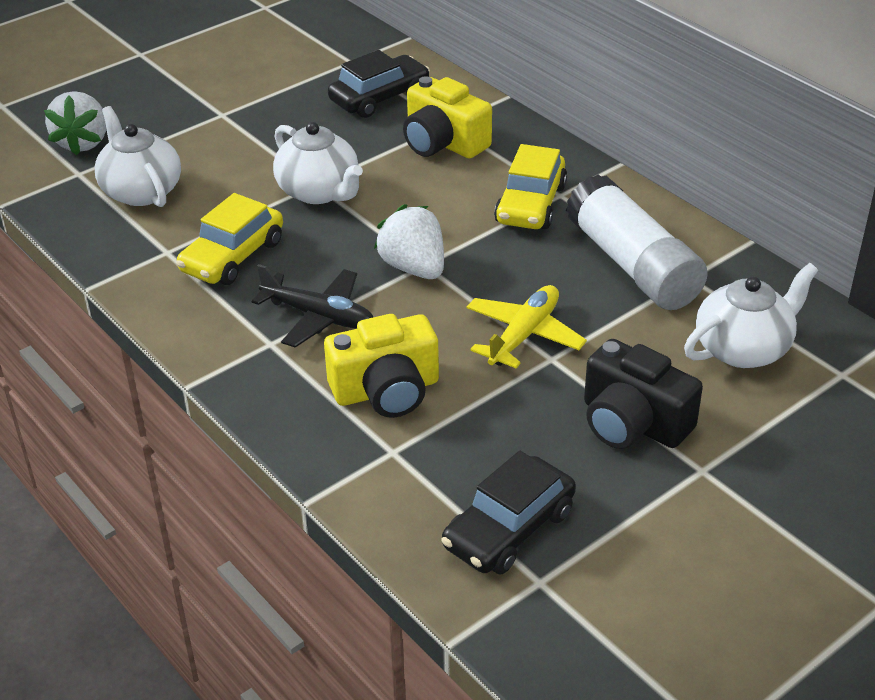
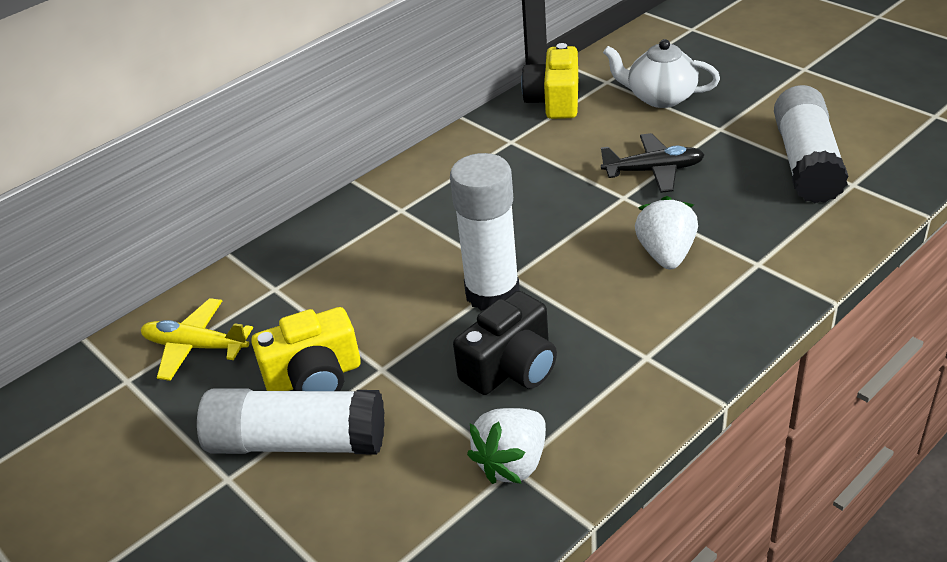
black car: 2 -> 0
white glue stick: 1 -> 3
white teapot: 3 -> 1
yellow car: 2 -> 0

